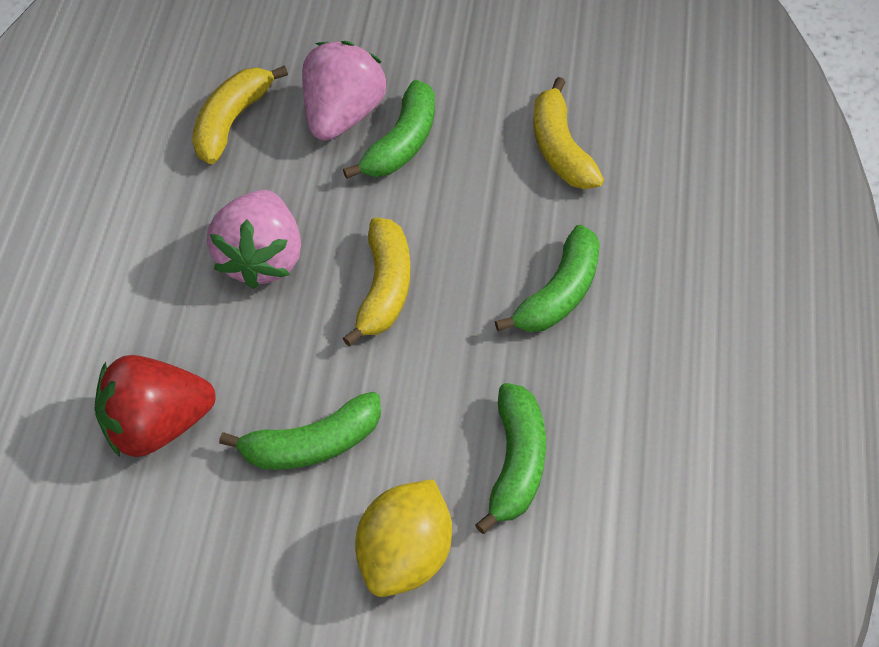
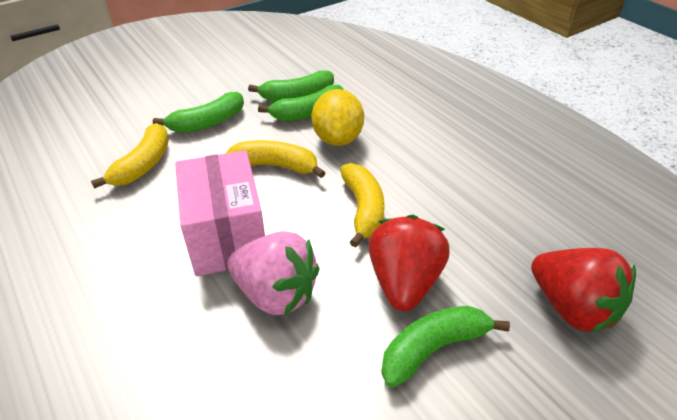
pink box: 0 -> 1
pink strawberry: 2 -> 1
red strawberry: 1 -> 2

